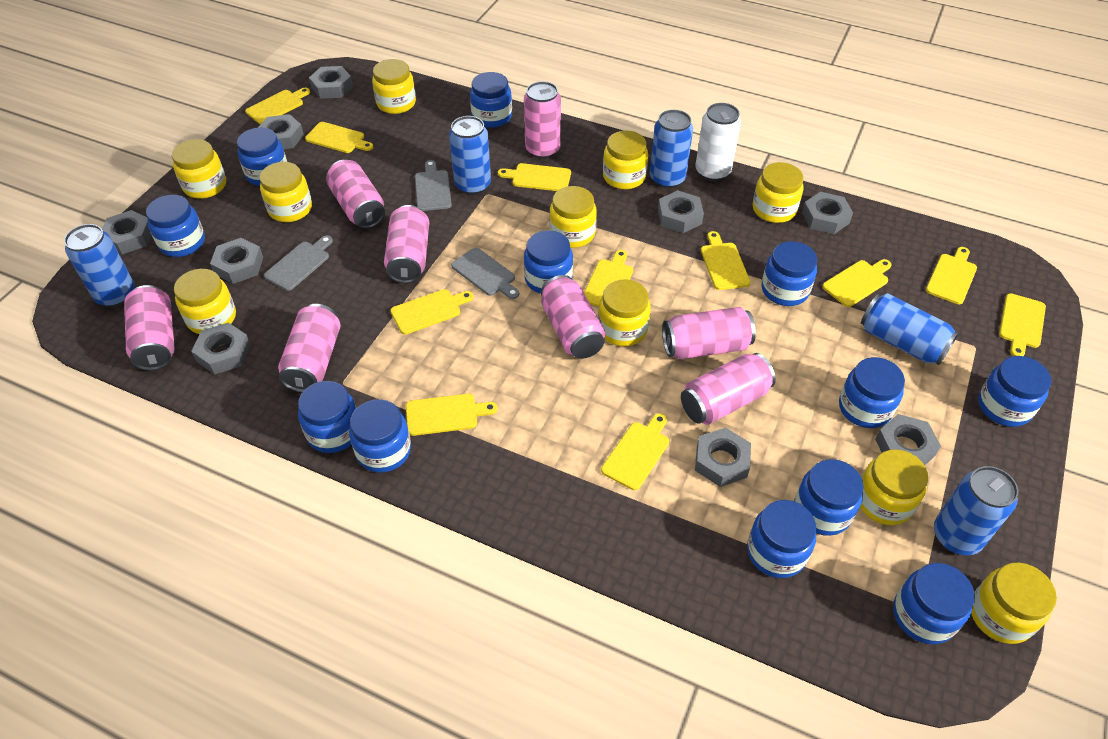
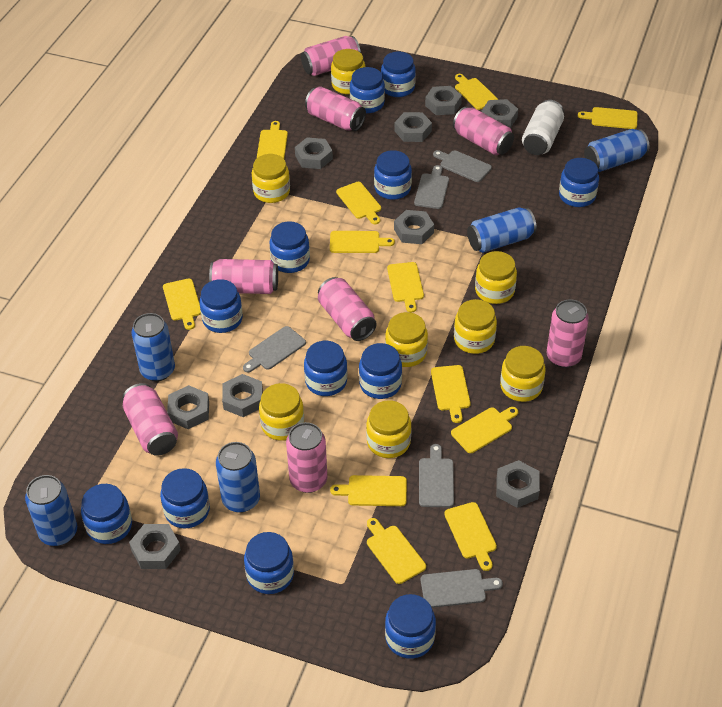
grey cutting board: 3 -> 5
yellow cutting board: 11 -> 12
yellow jar: 10 -> 8

